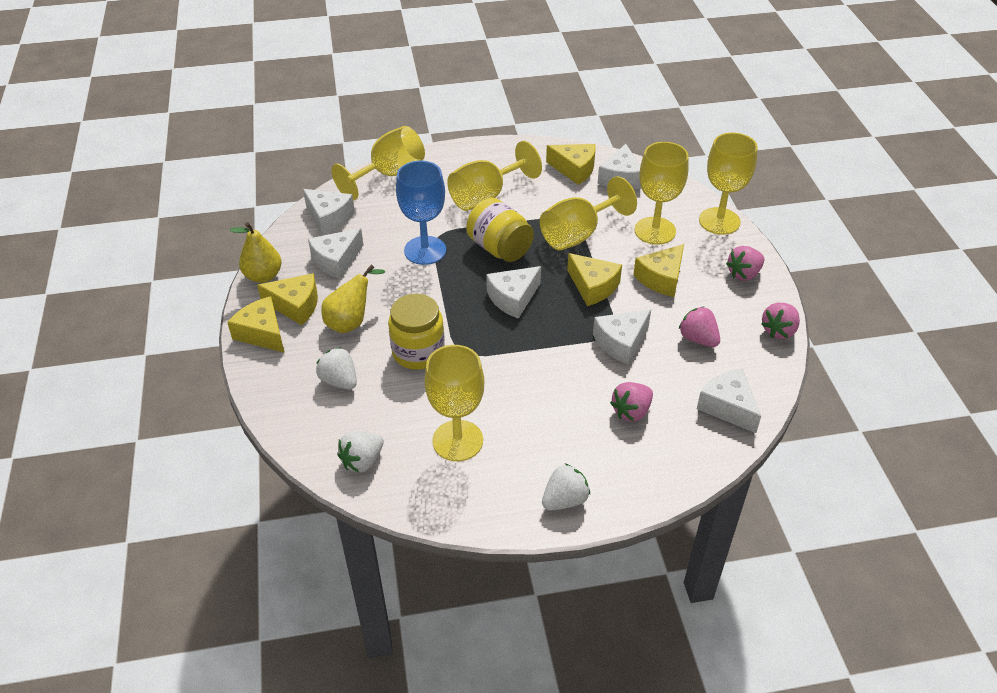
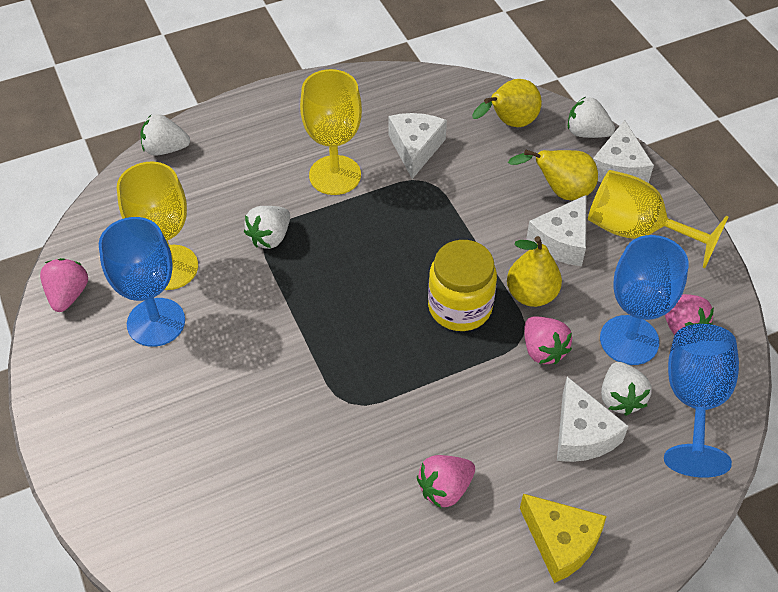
blue goblet: 1 -> 3
white cheese: 6 -> 4
white strawberry: 3 -> 4
yellow cheese: 5 -> 1
yellow goblet: 6 -> 3
yellow jar: 2 -> 1
yellow pear: 2 -> 3

